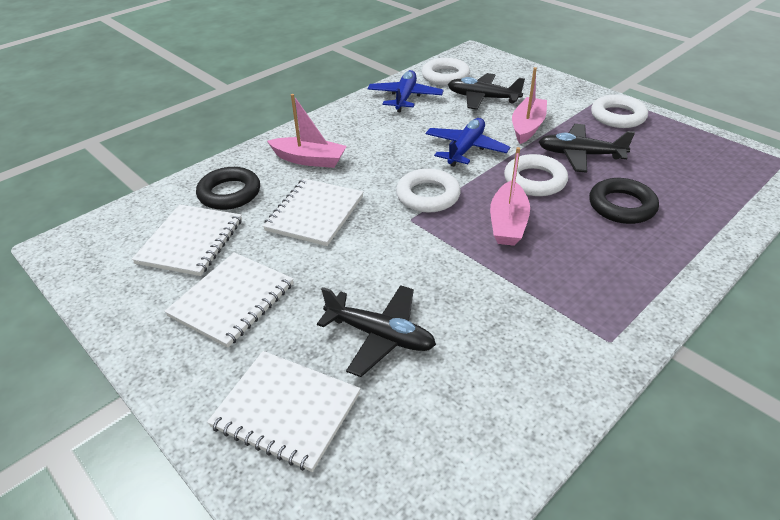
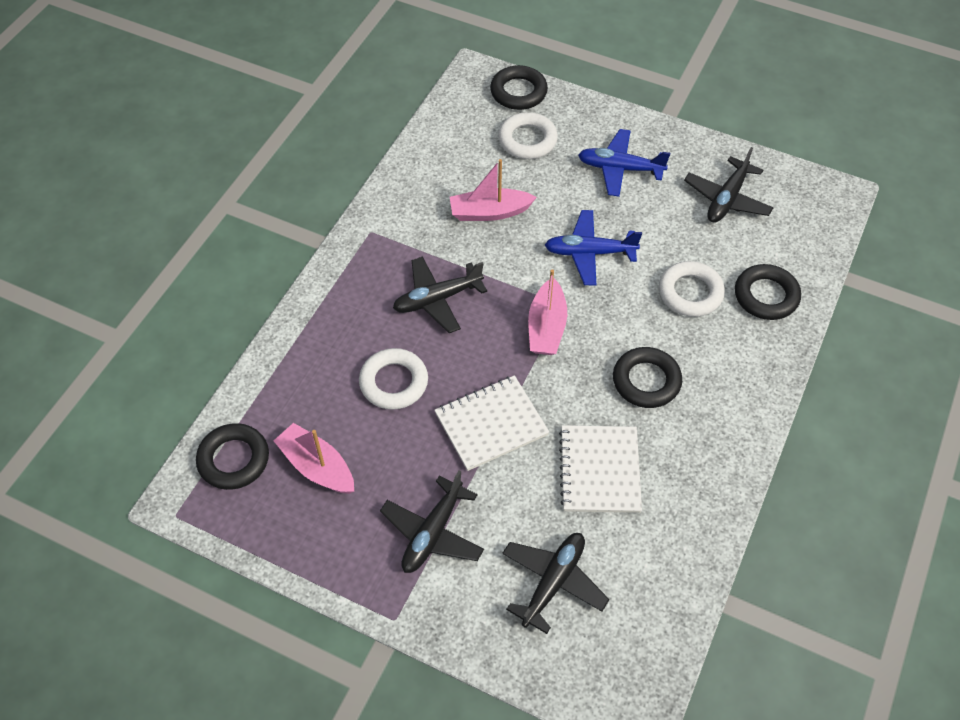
black plane: 3 -> 4
black ring: 2 -> 4
white notebook: 4 -> 2
white ring: 4 -> 3

